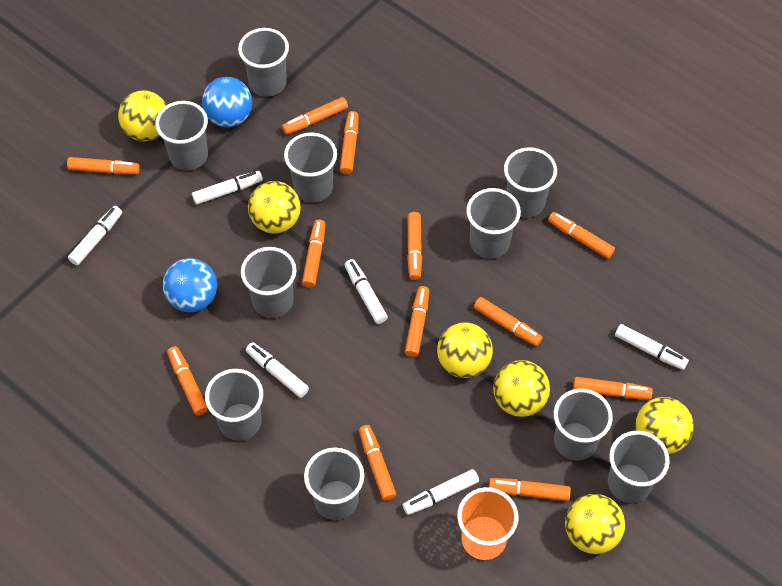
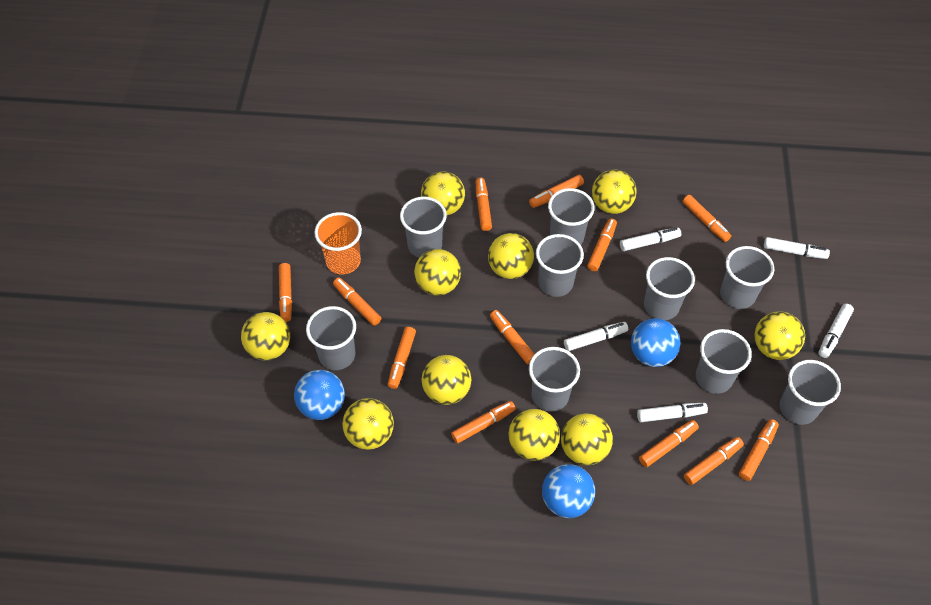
blue ball: 2 -> 3
grey cup: 10 -> 9
white marker: 6 -> 5
yellow ball: 6 -> 10

